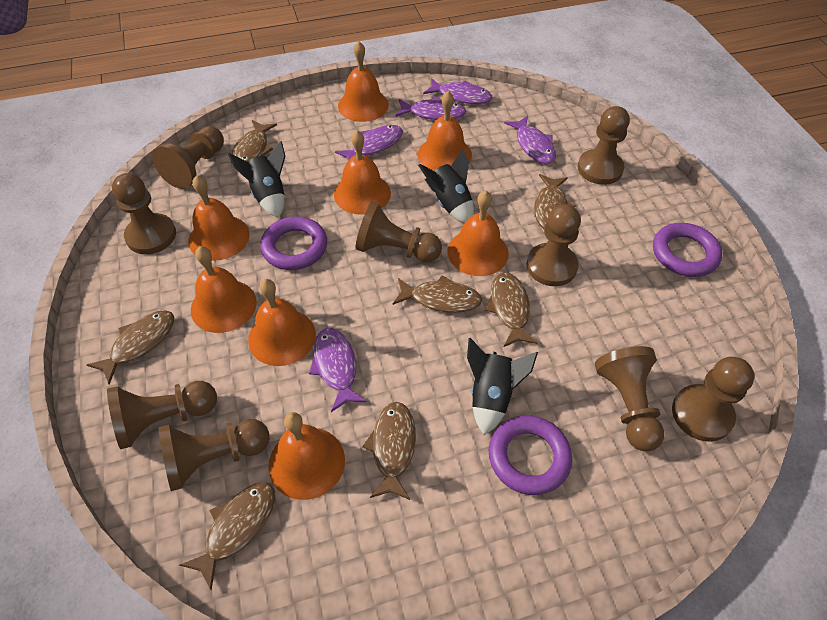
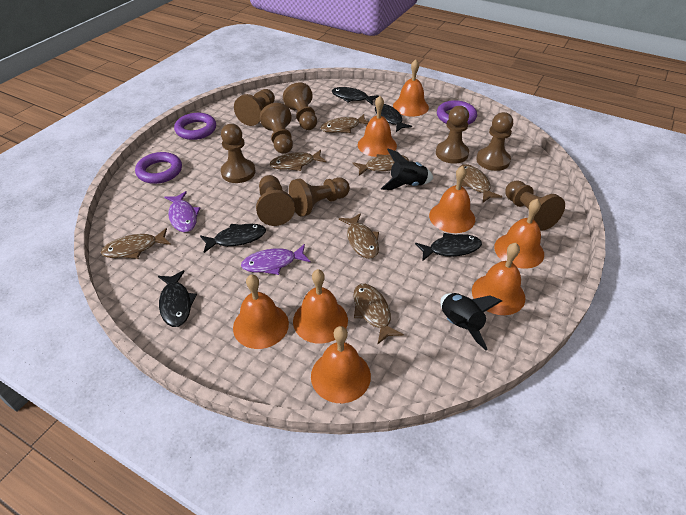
black fish: 0 -> 5
black rocket: 3 -> 2
purple fish: 5 -> 2

